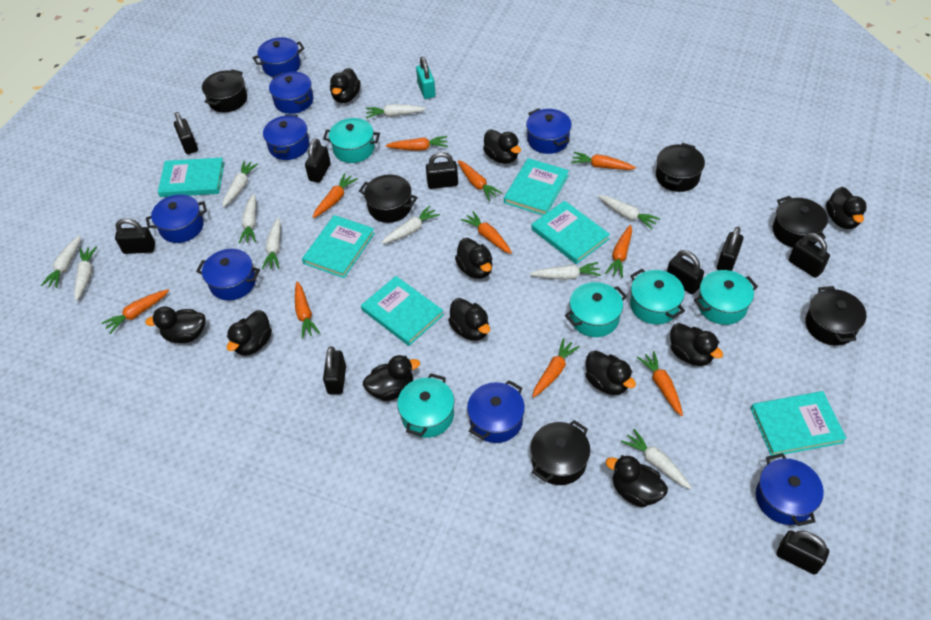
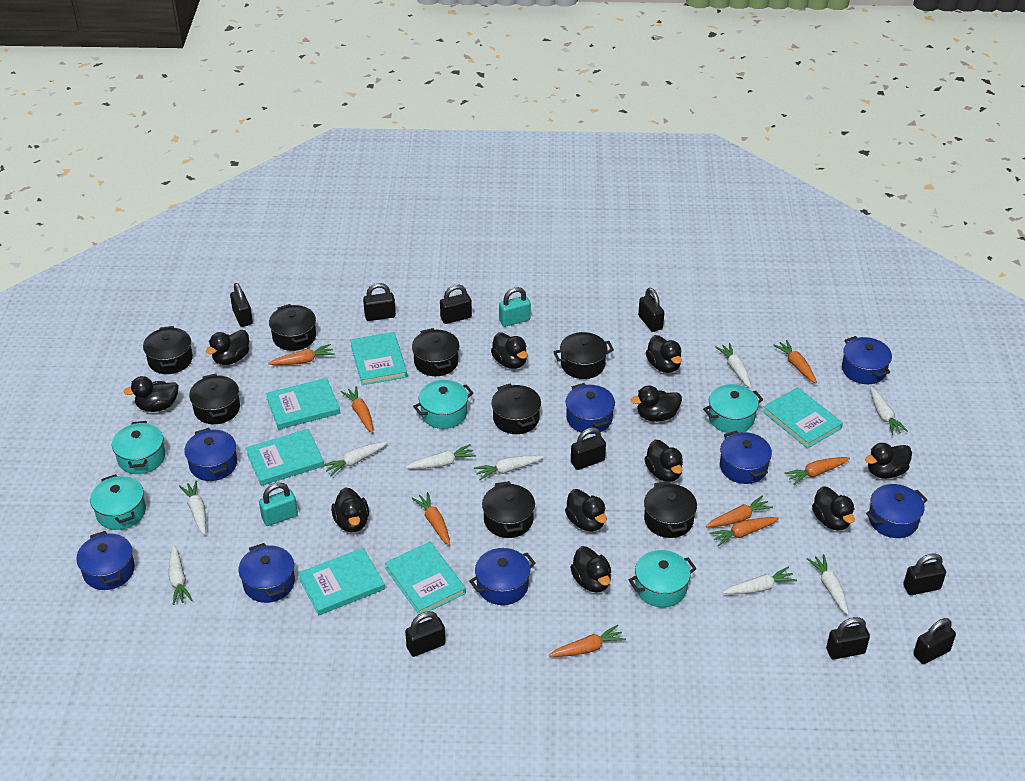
black pot: 6 -> 8
orange carrot: 10 -> 8
turquoise padlock: 1 -> 2
white carrot: 10 -> 9

